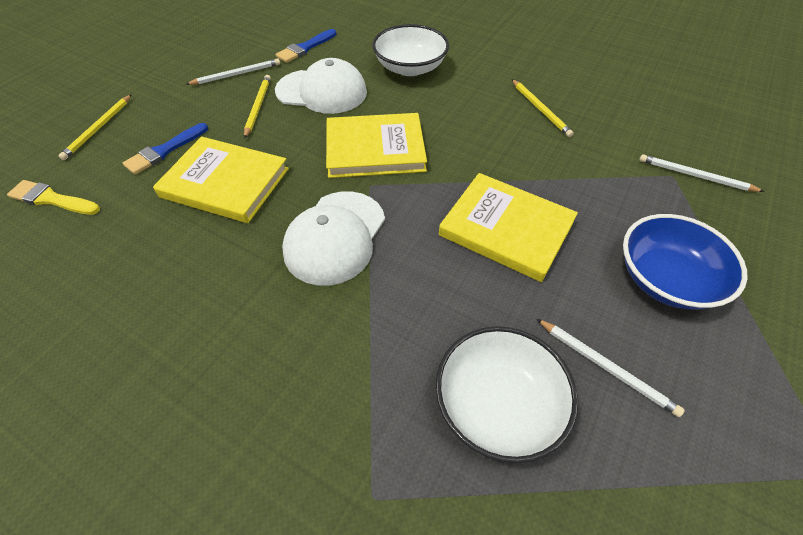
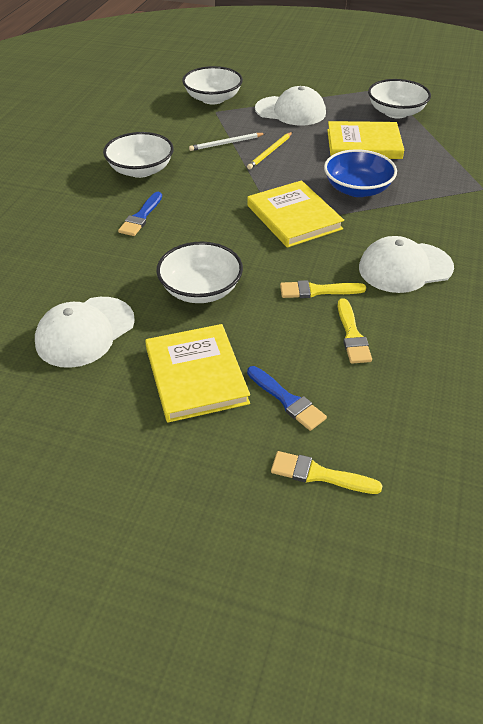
white bowl: 2 -> 4
white cap: 2 -> 3
white pencil: 3 -> 1
yellow brush: 1 -> 3
yellow pencil: 3 -> 1

